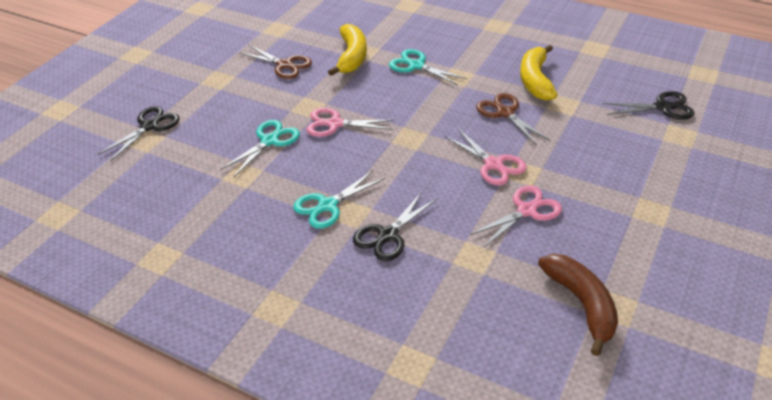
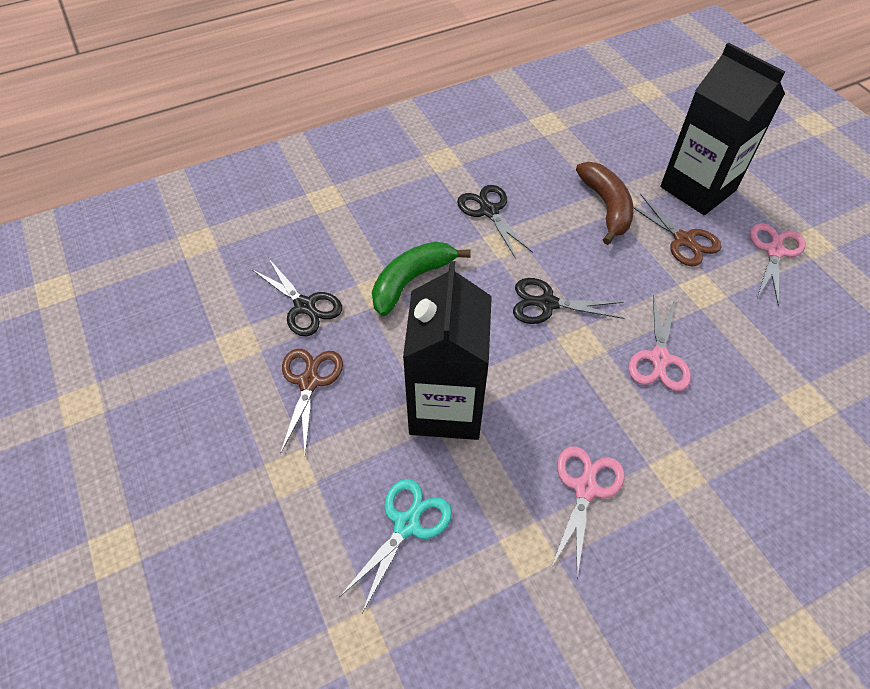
black carton: 0 -> 2
green banana: 0 -> 1
turquoise scissors: 3 -> 1
yellow banana: 2 -> 0

